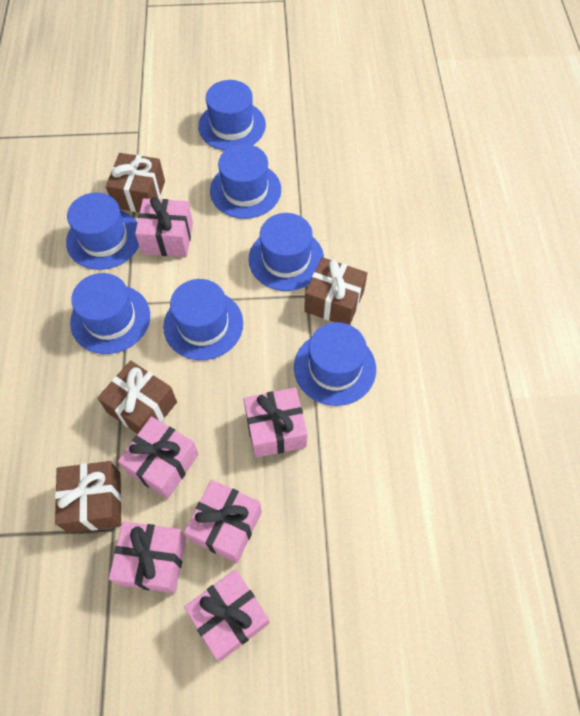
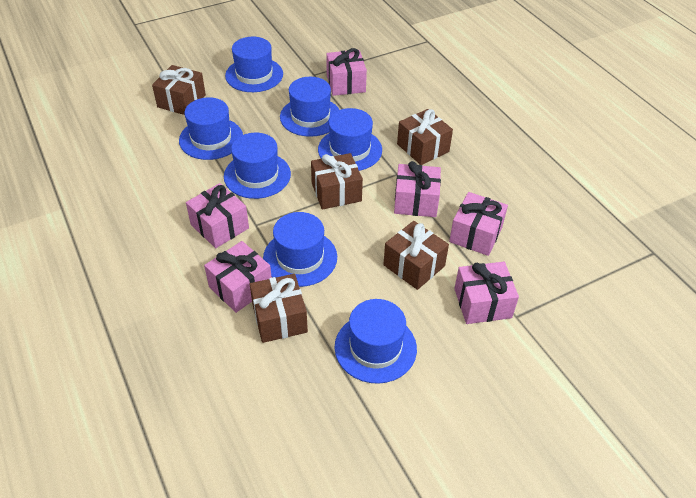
brown gift: 4 -> 5

